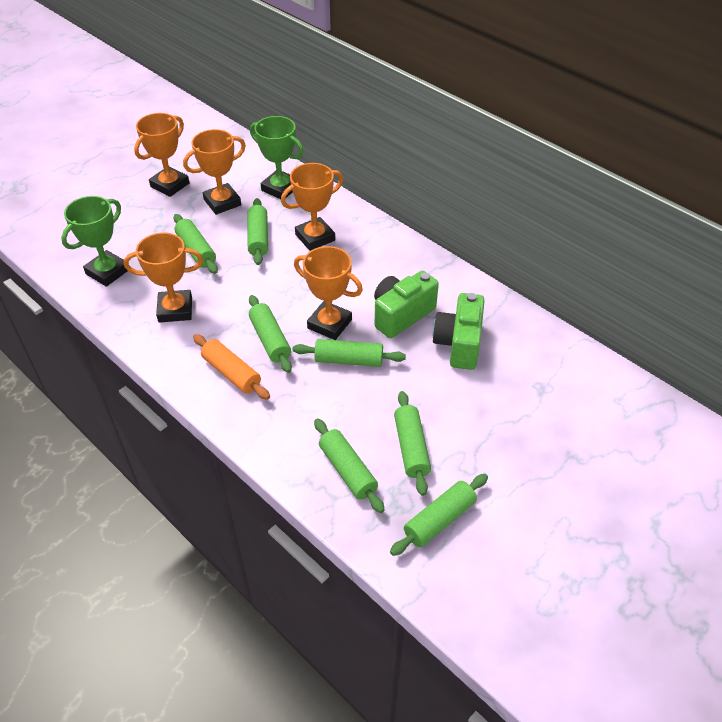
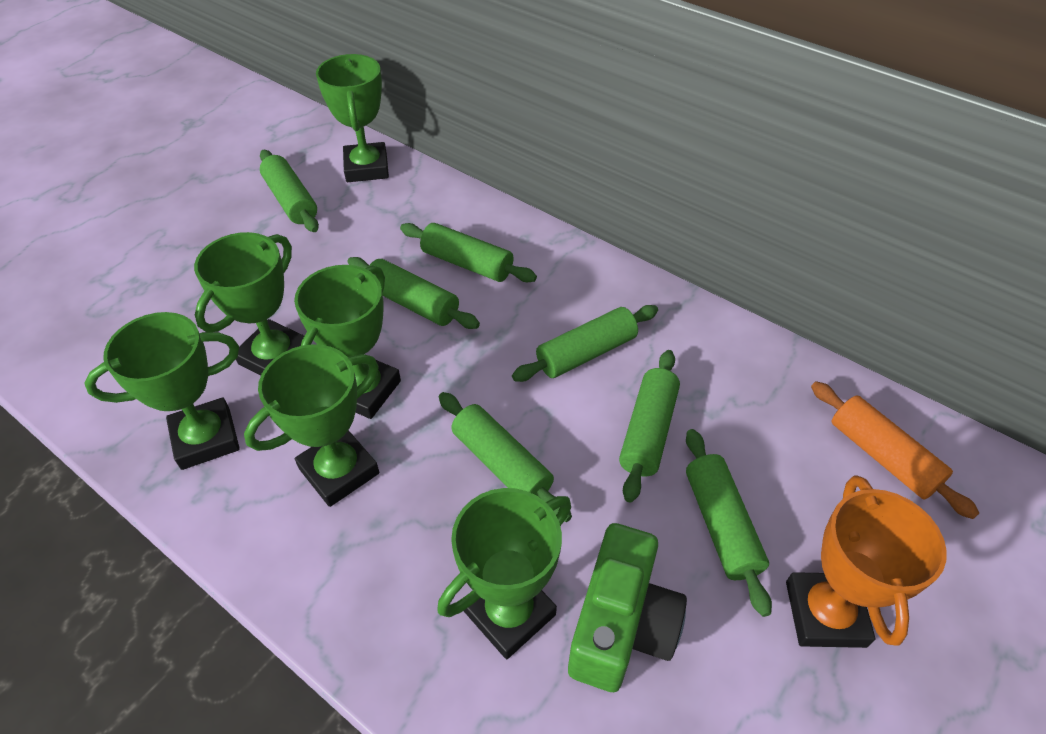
green camera: 2 -> 1
green trophy: 2 -> 6
orange trophy: 5 -> 1

